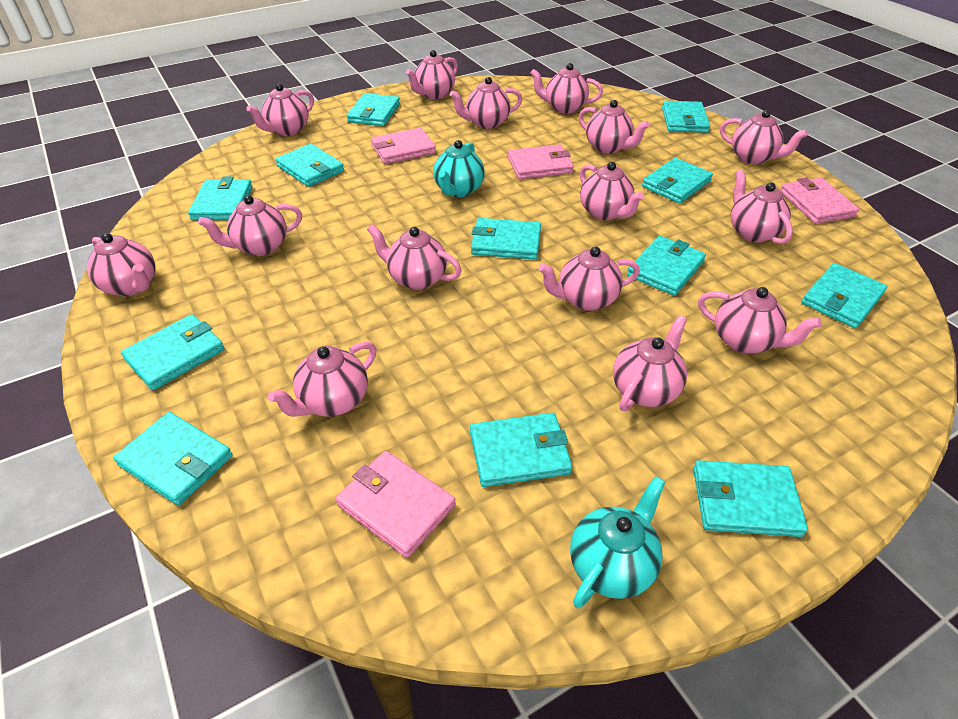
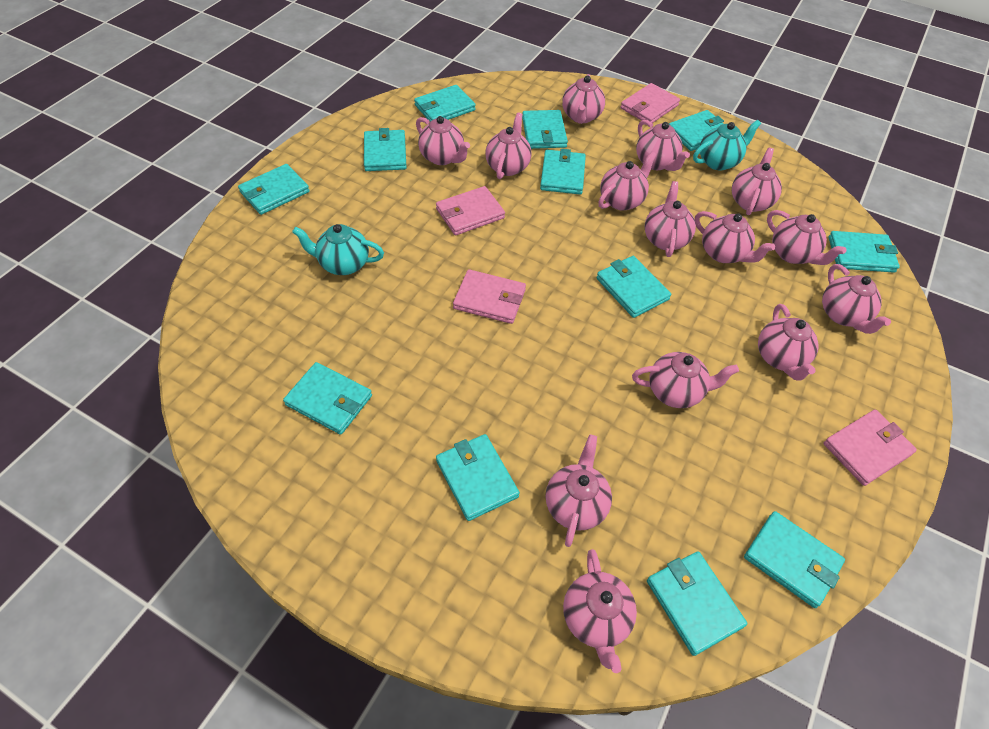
pink teapot: 15 -> 14

